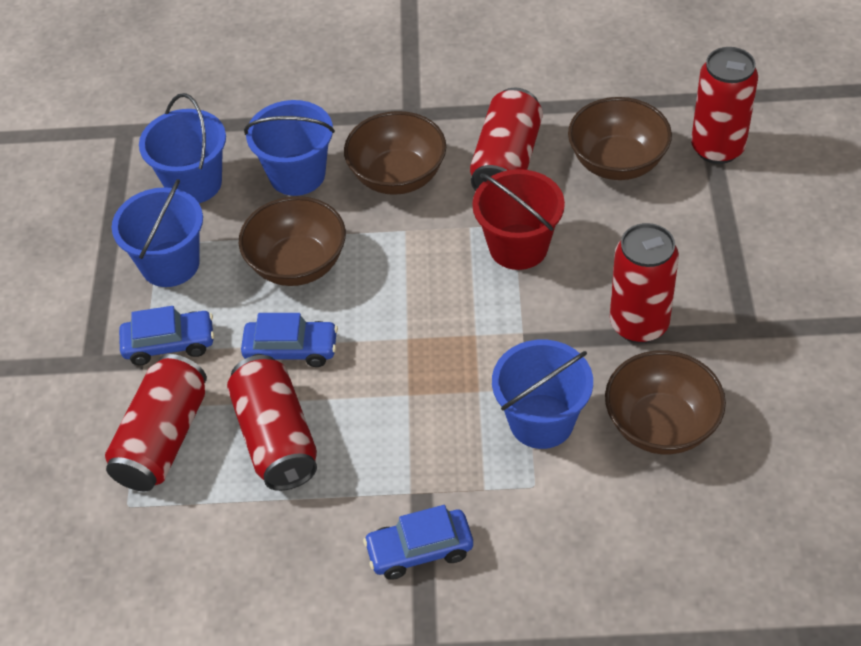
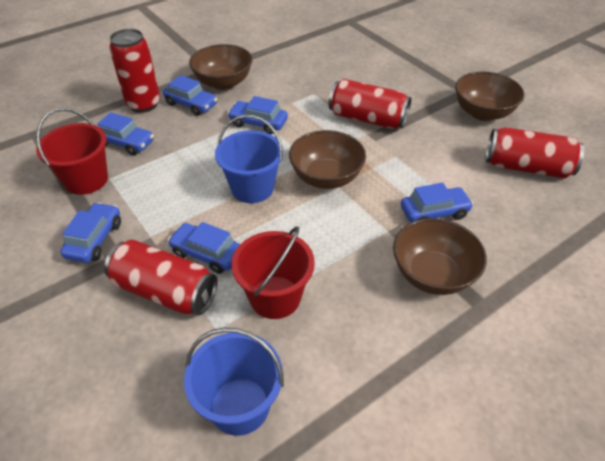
blue bucket: 4 -> 2
blue car: 3 -> 6
red bucket: 1 -> 2
red can: 5 -> 4

